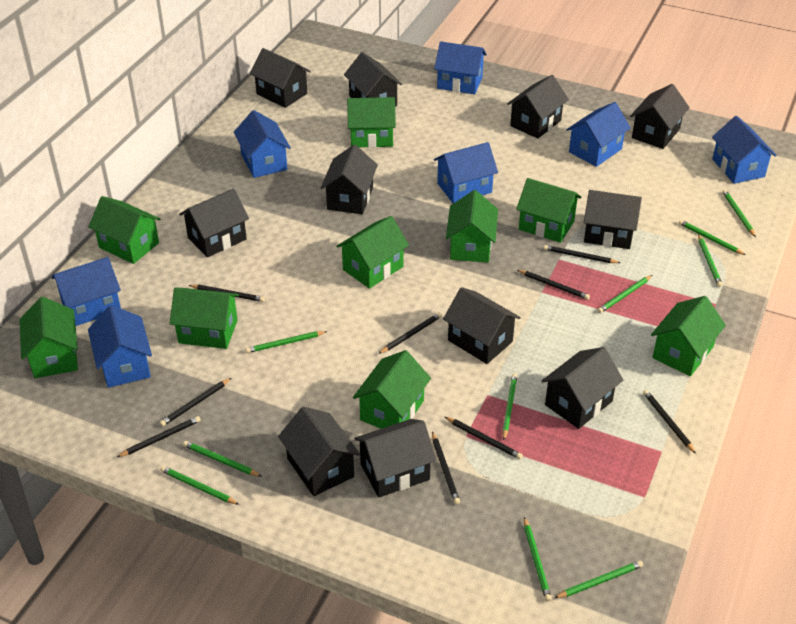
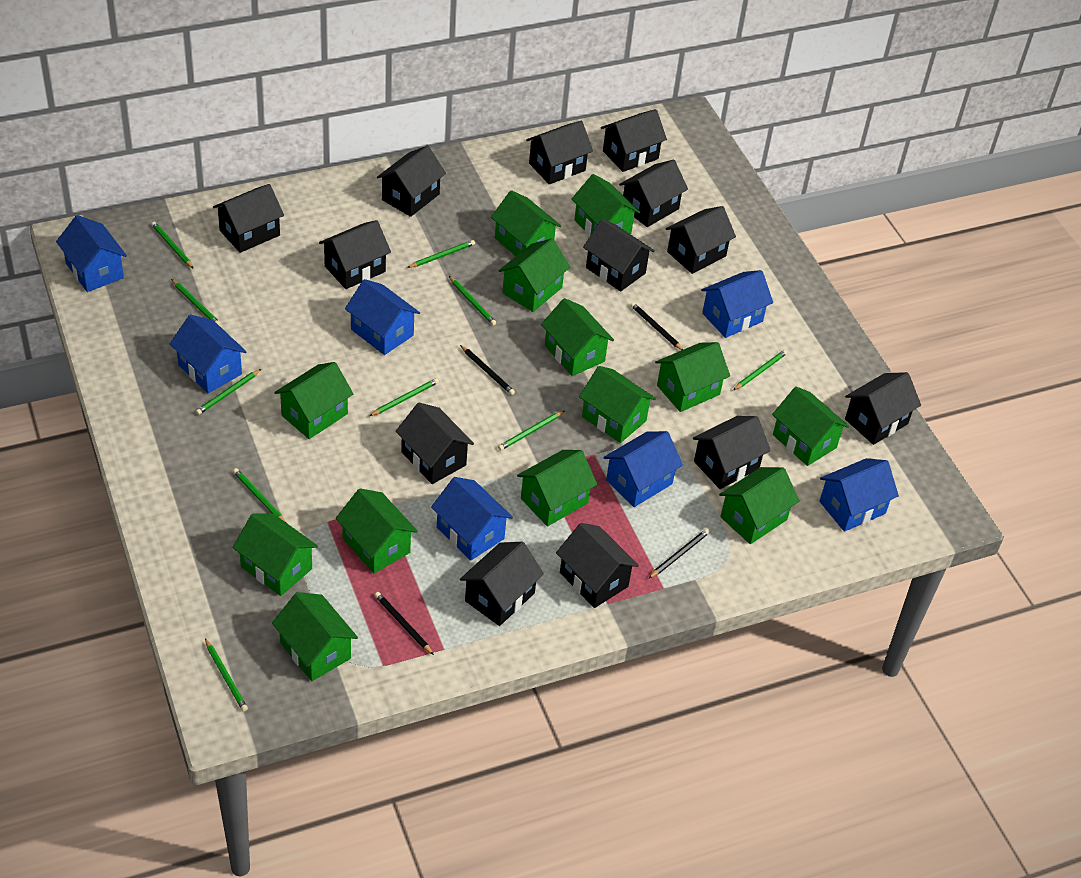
black house: 11 -> 13
black pencil: 9 -> 4
green house: 9 -> 13

